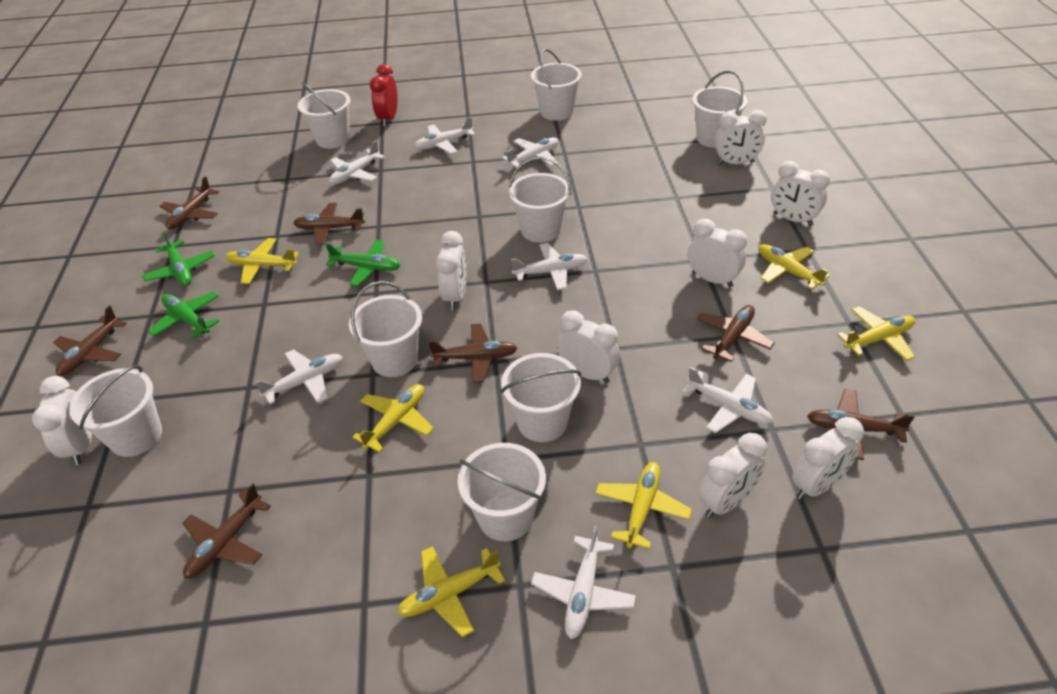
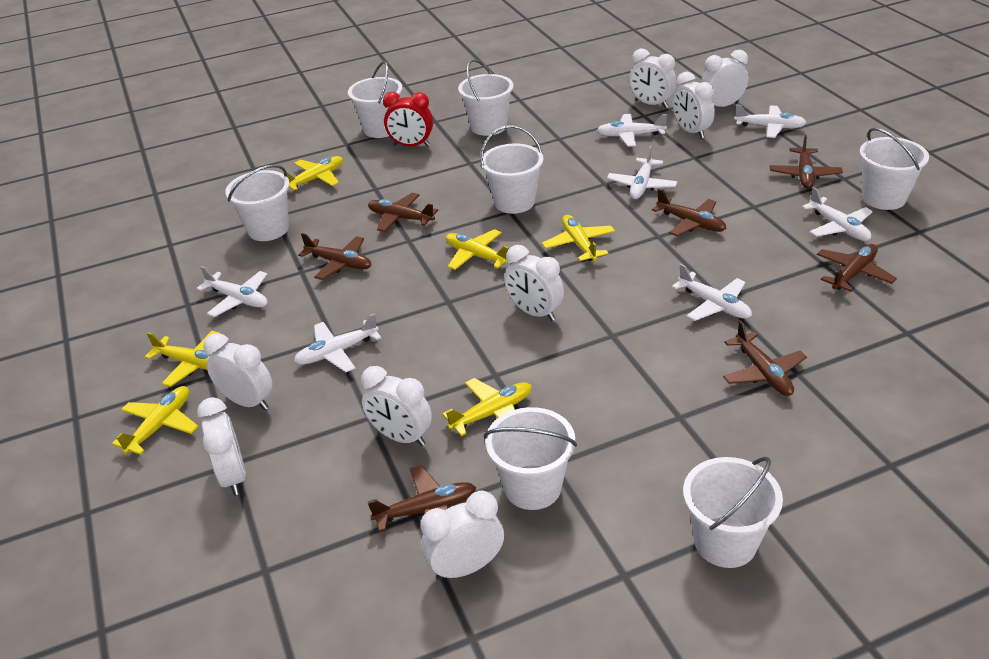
green plane: 3 -> 0
white bucket: 8 -> 7

